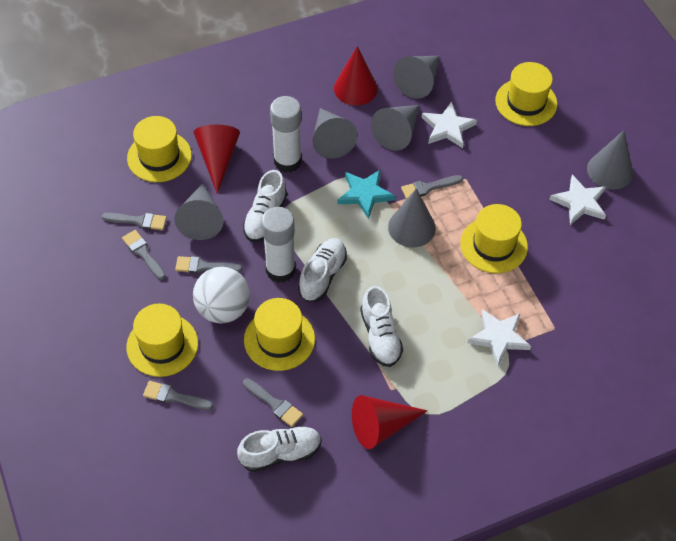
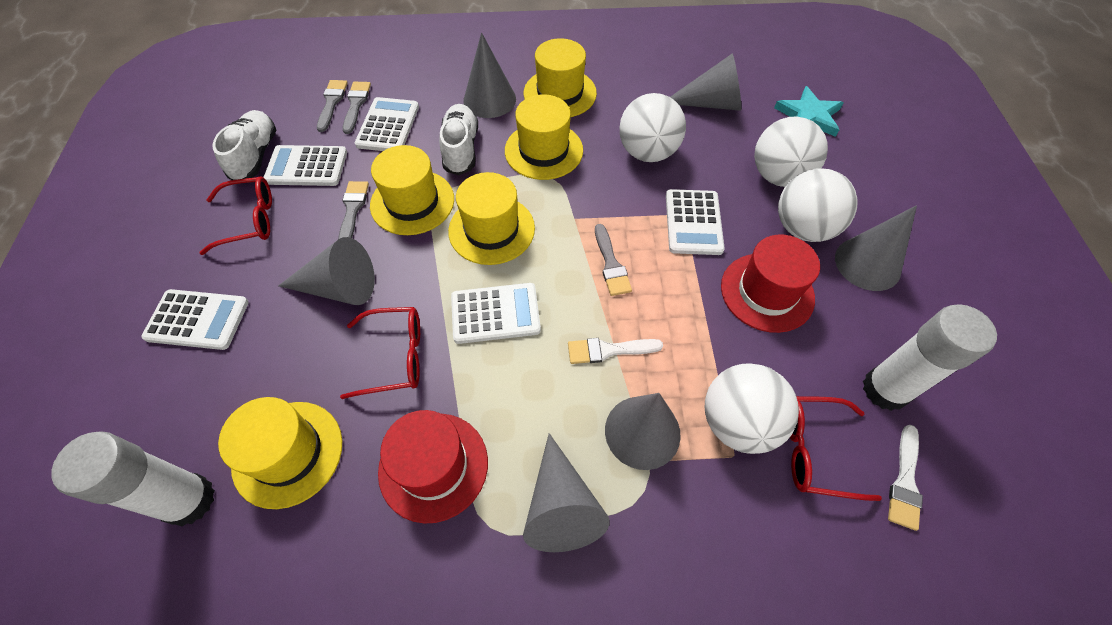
grey brush: 6 -> 4
red cone: 3 -> 0
red glasses: 0 -> 3
red hat: 0 -> 2
white ball: 1 -> 4
white brush: 0 -> 2
white calculator: 0 -> 5
white shoe: 4 -> 2
white star: 3 -> 0

